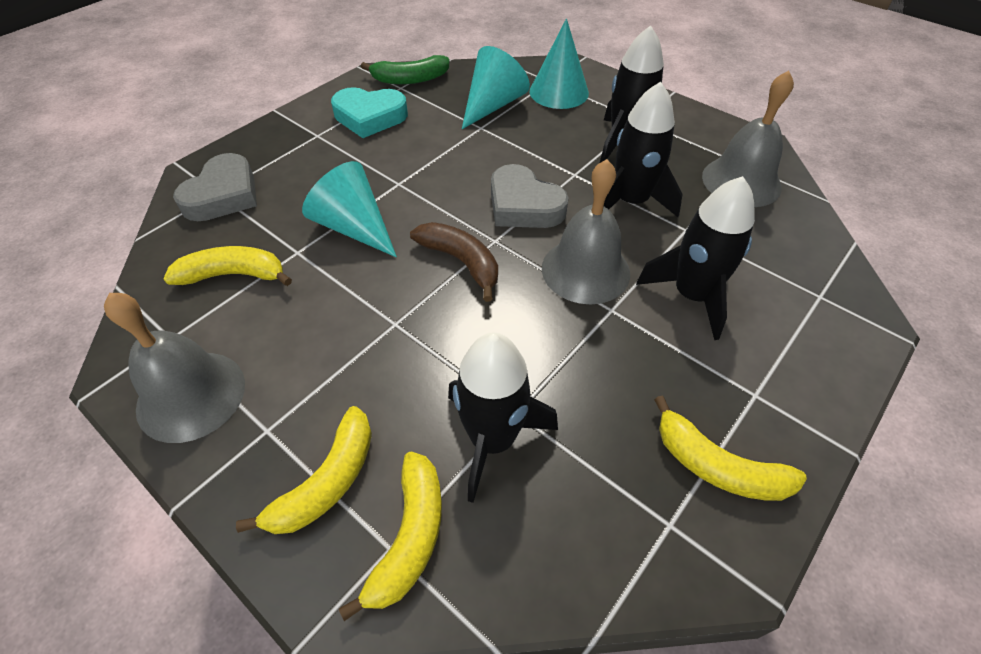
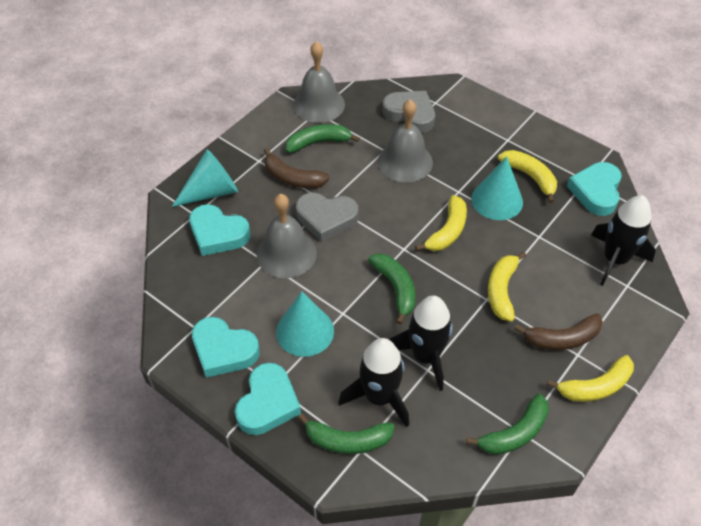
black rocket: 4 -> 3
brown banana: 1 -> 2
green banana: 1 -> 4
turquoise heart: 1 -> 4

